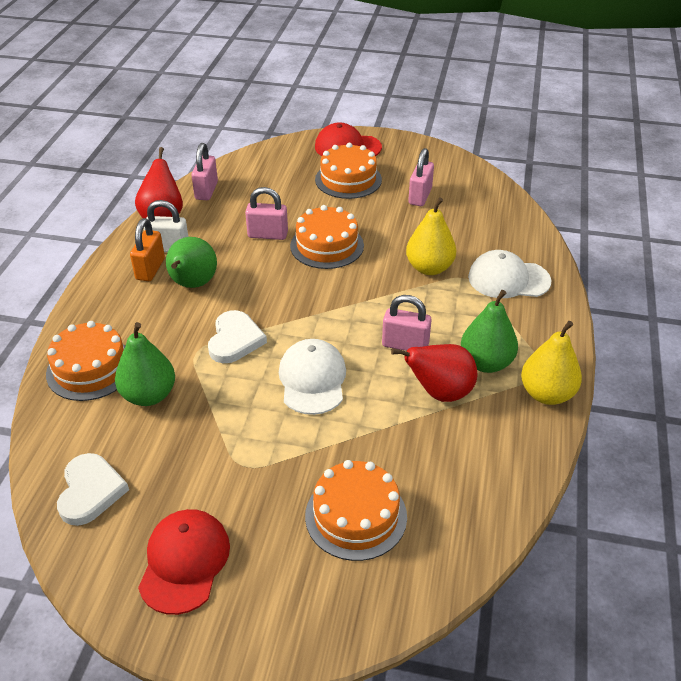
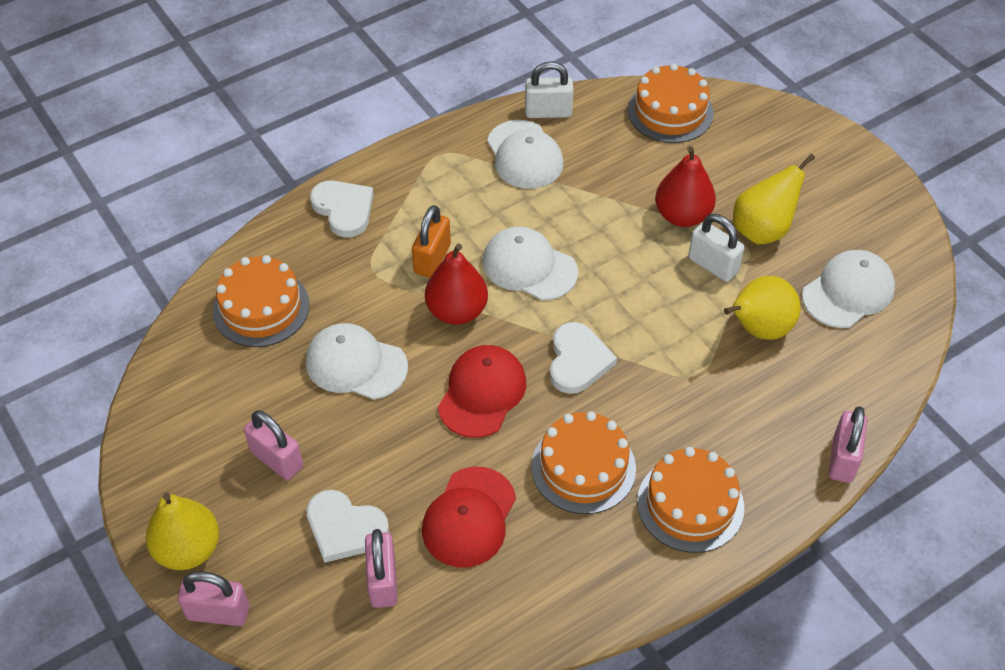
green pear: 3 -> 0
white cap: 2 -> 4
white heart: 2 -> 3
white padlock: 1 -> 2
yellow pear: 2 -> 3

